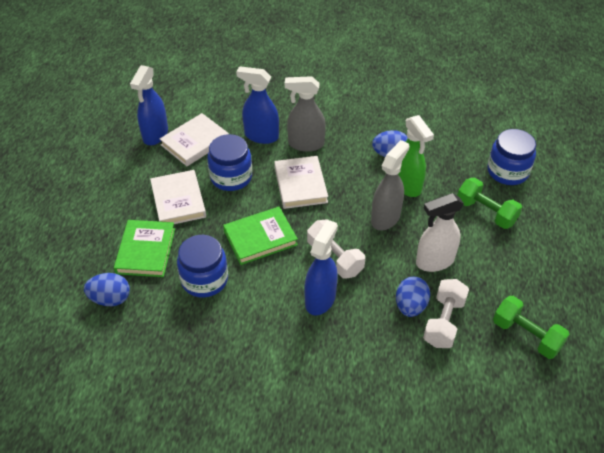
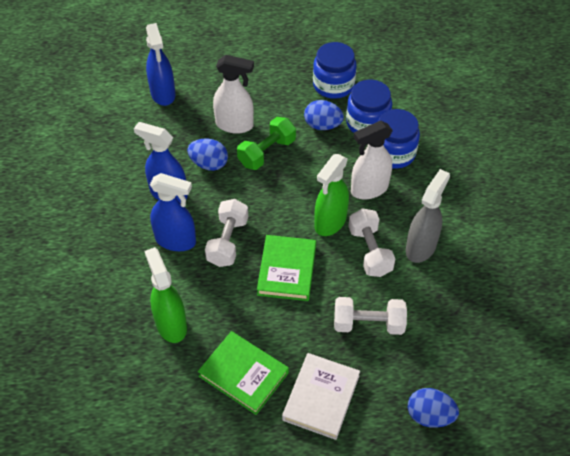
green dumbbell: 2 -> 1
green spray bottle: 1 -> 2
grey spray bottle: 2 -> 1
white book: 3 -> 1
white dumbbell: 2 -> 3
white spray bottle: 1 -> 2

